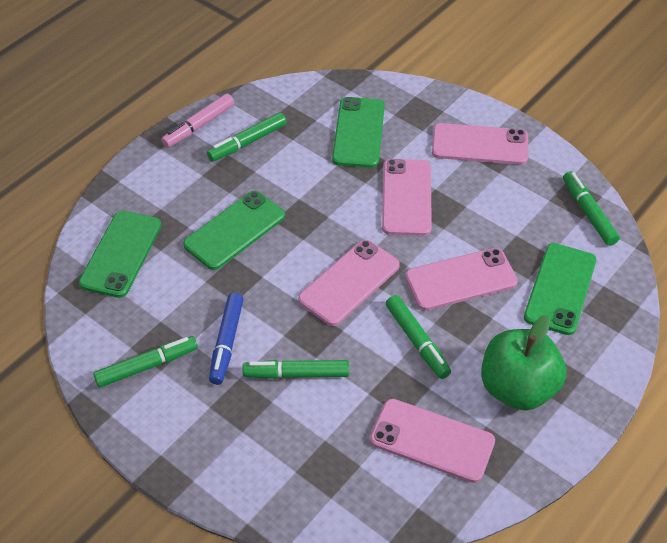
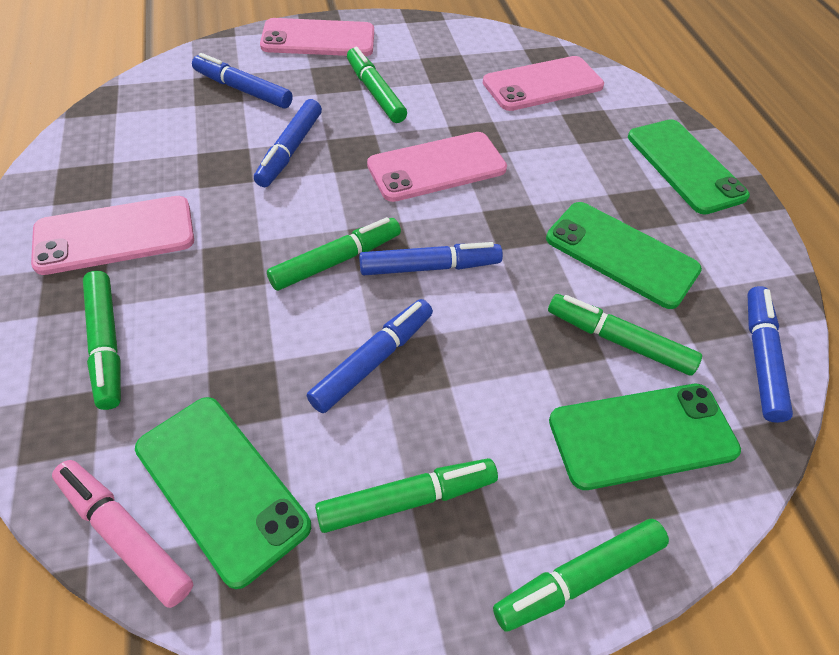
blue marker: 1 -> 5
green apple: 1 -> 0
green marker: 5 -> 6
pink phone: 5 -> 4

